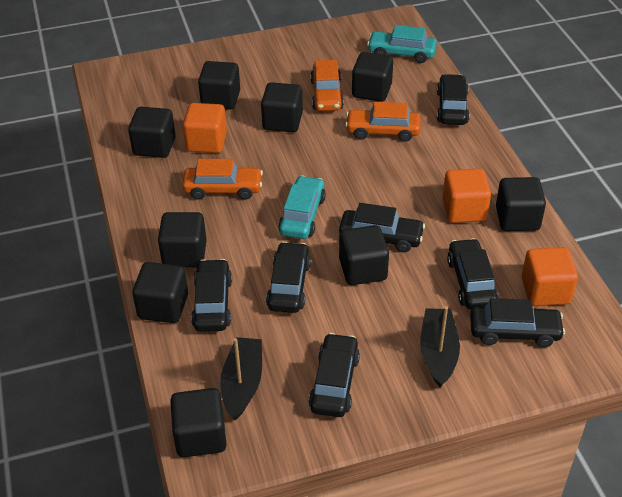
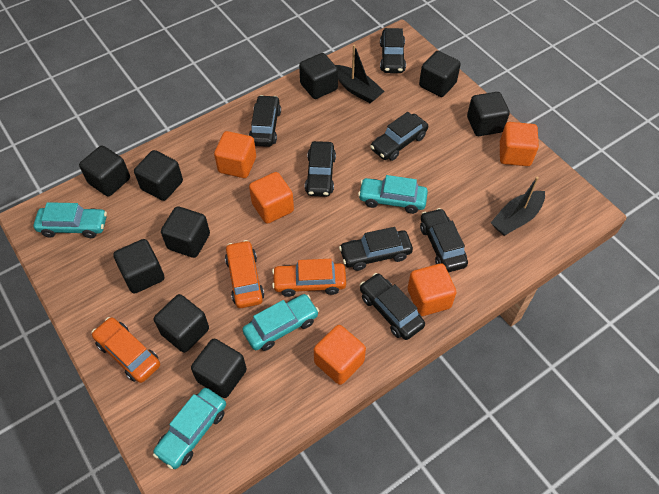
orange cube: 3 -> 5
turquoise car: 2 -> 4

